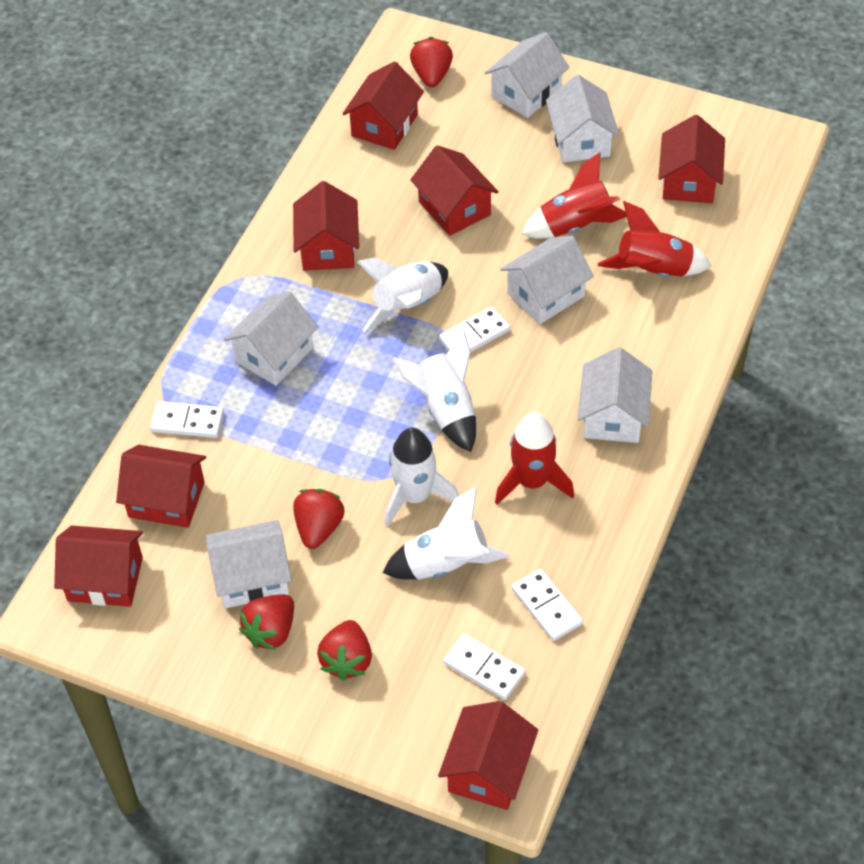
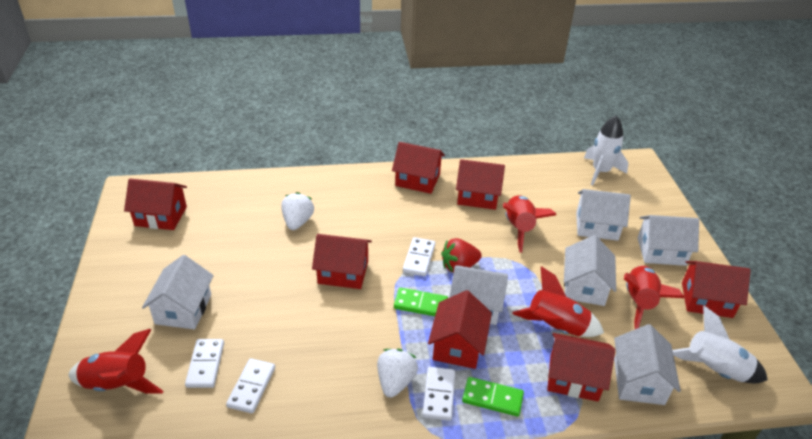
green domino: 0 -> 2
red rocket: 3 -> 4
red strawberry: 4 -> 1
white rocket: 4 -> 2
white strawberry: 0 -> 2

